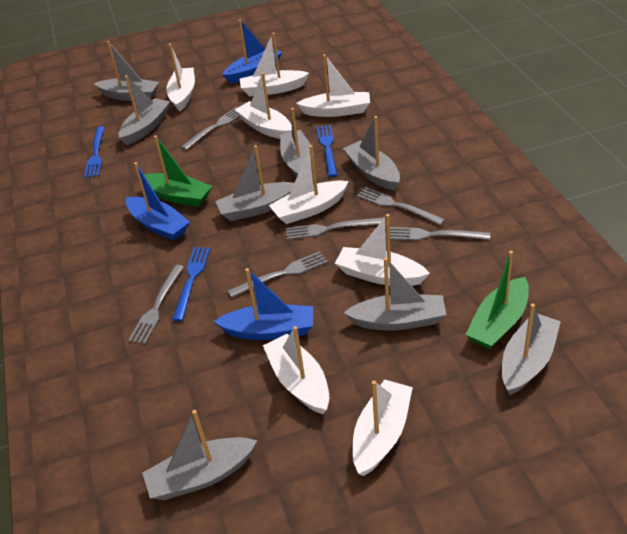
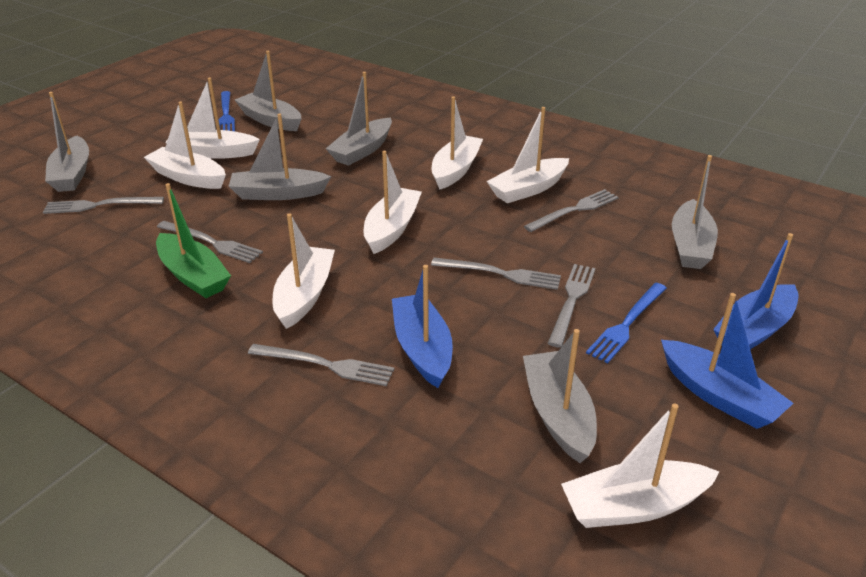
blue fork: 3 -> 2
green boat: 2 -> 1
grey boat: 8 -> 6
white boat: 8 -> 7

